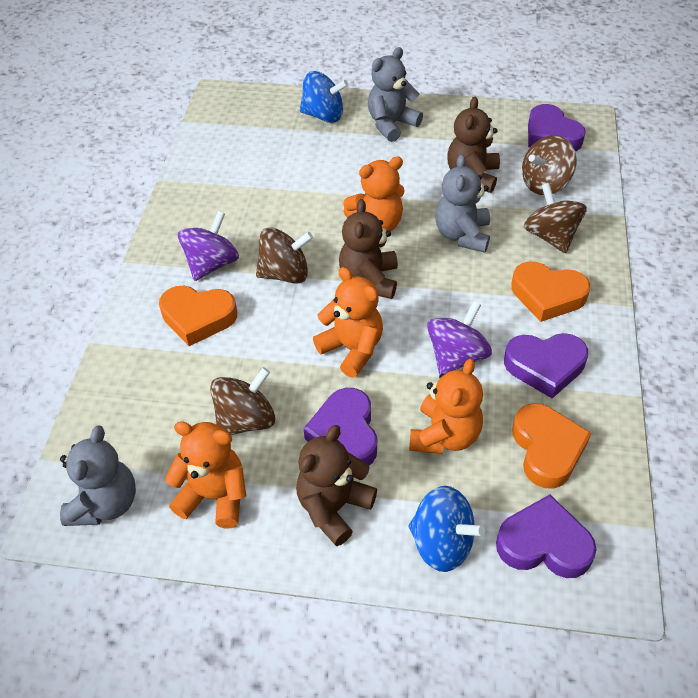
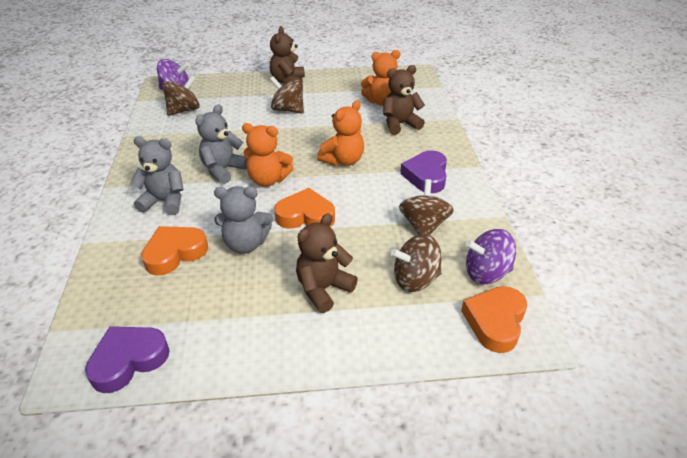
blue spinning top: 2 -> 0
orange teddy bear: 4 -> 3
purple heart: 4 -> 2

